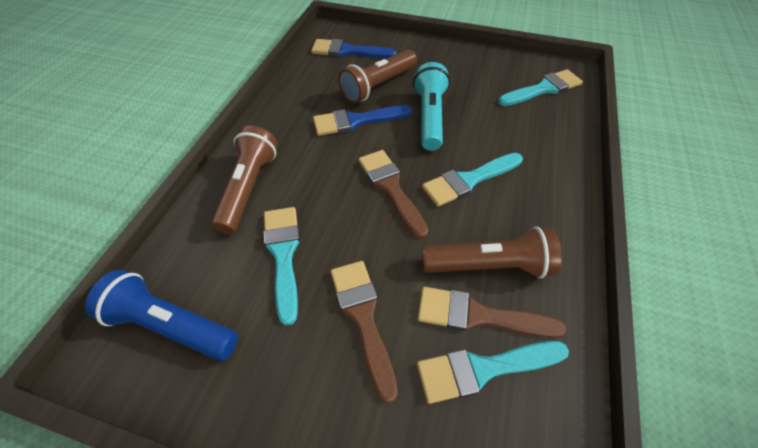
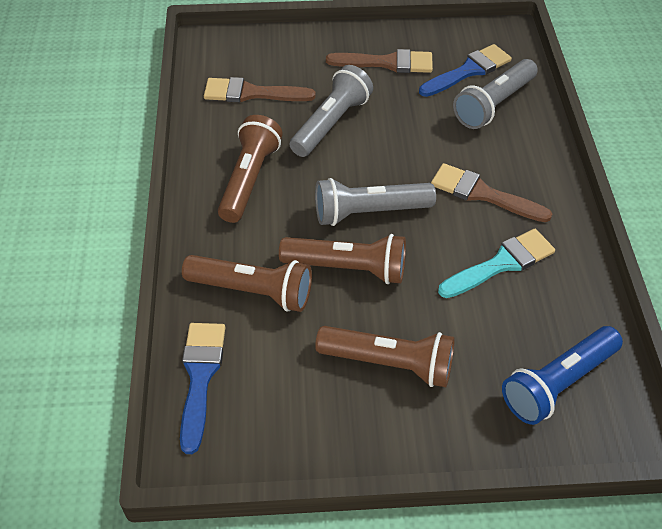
brown flashlight: 3 -> 4
grey flashlight: 0 -> 3
turquoise brush: 4 -> 1
turquoise flashlight: 1 -> 0

